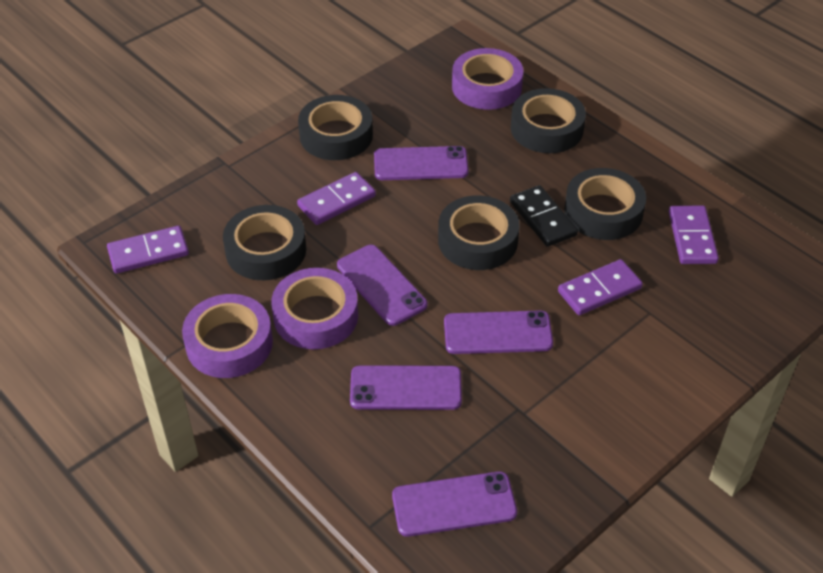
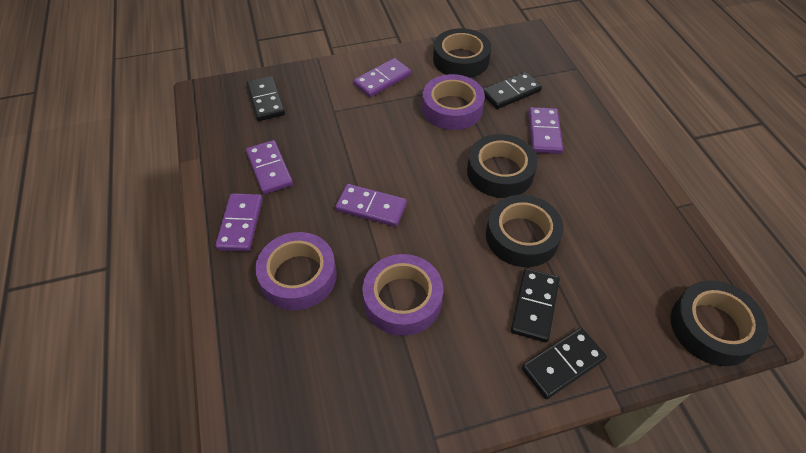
black domino: 1 -> 4
black tape: 5 -> 4
purple domino: 4 -> 5
purple phone: 5 -> 0

